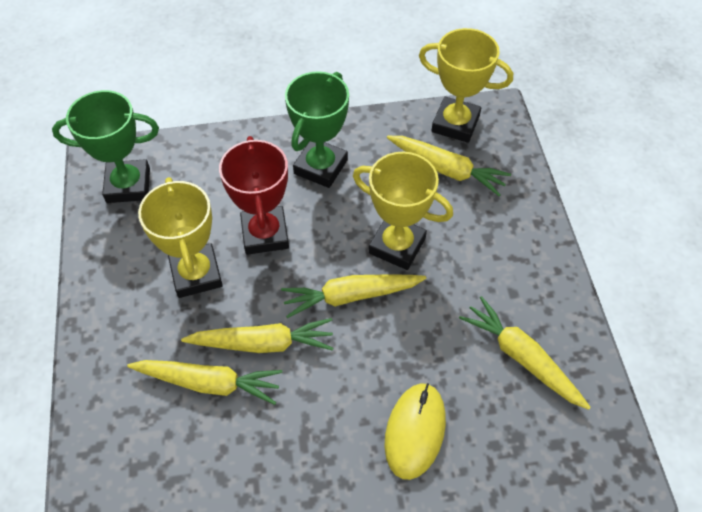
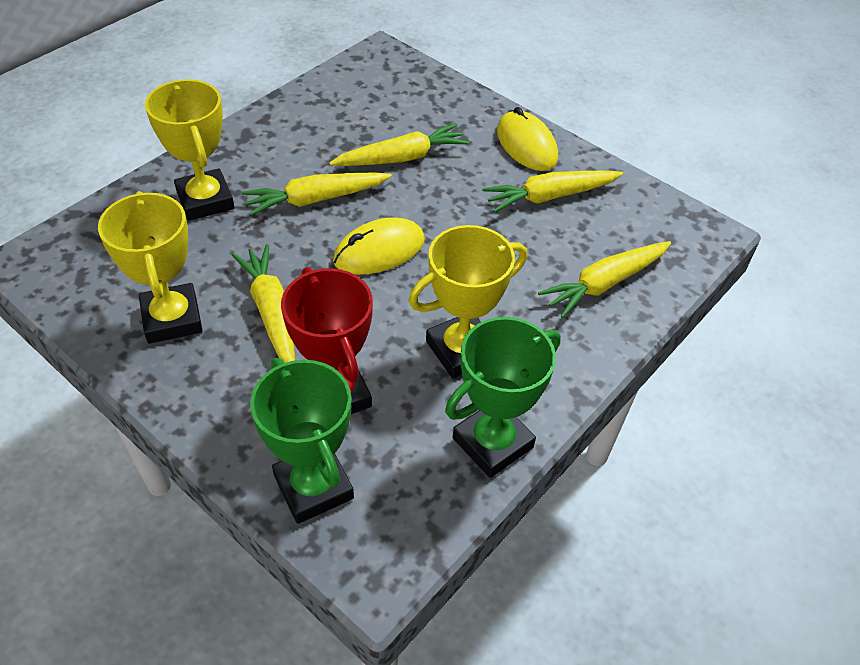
yellow mouse: 1 -> 2

